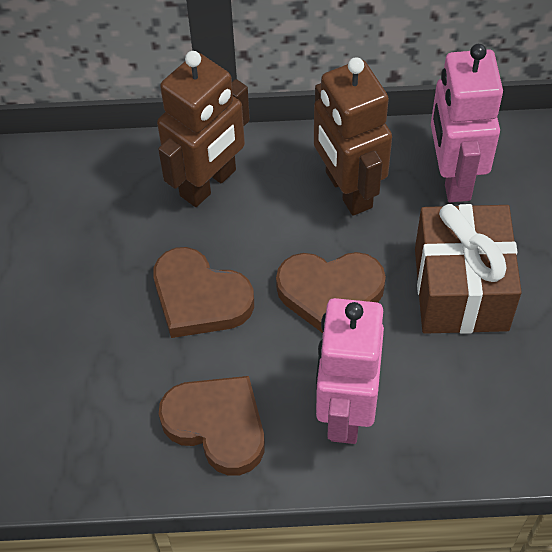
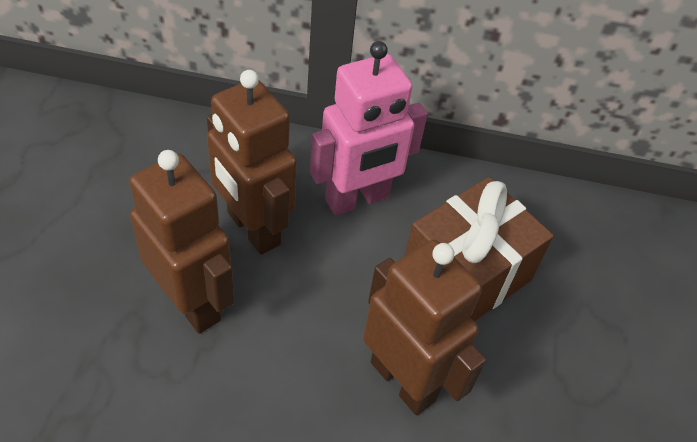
brown heart: 3 -> 0
brown robot: 2 -> 3
pink robot: 2 -> 1

